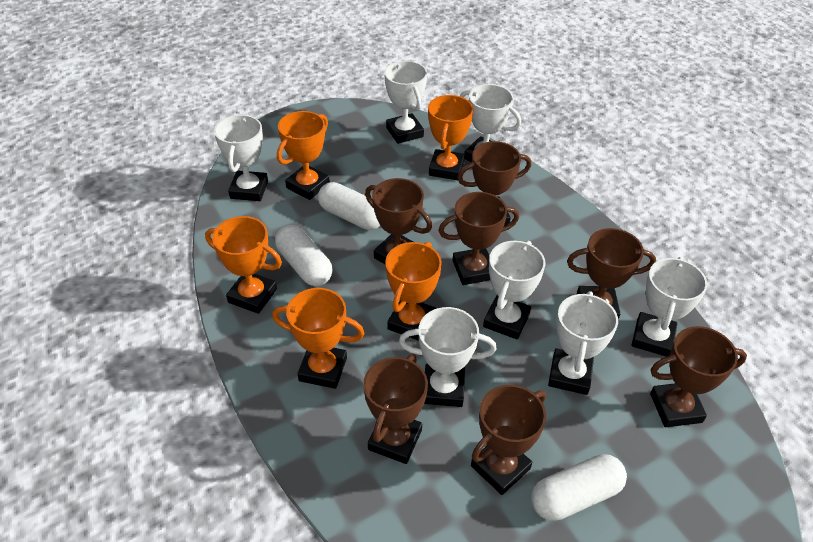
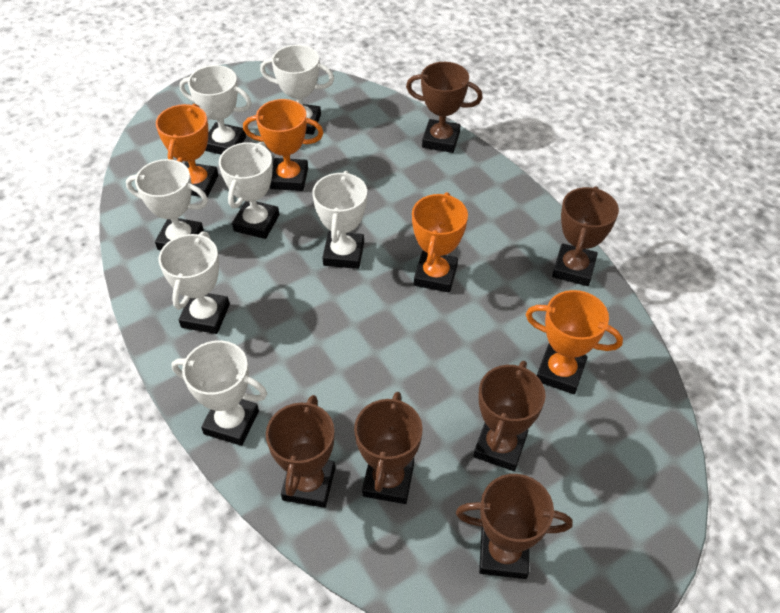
brown trophy: 7 -> 6
orange trophy: 5 -> 4
white capsule: 3 -> 0

